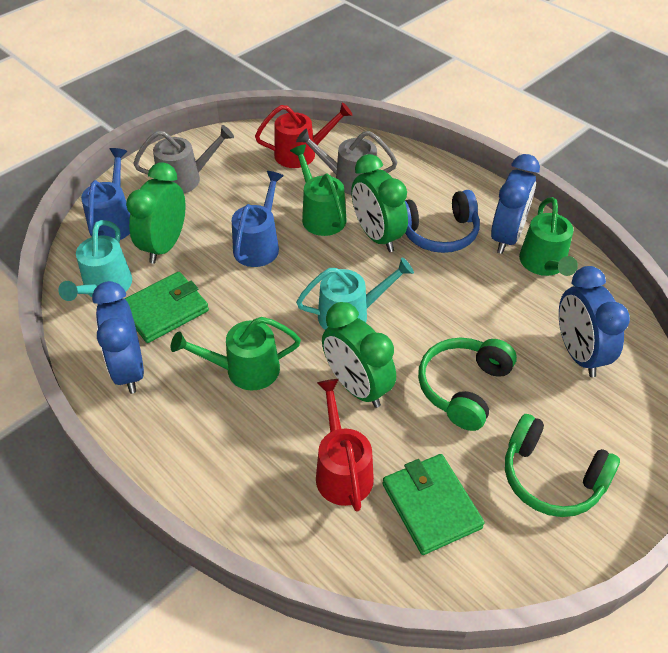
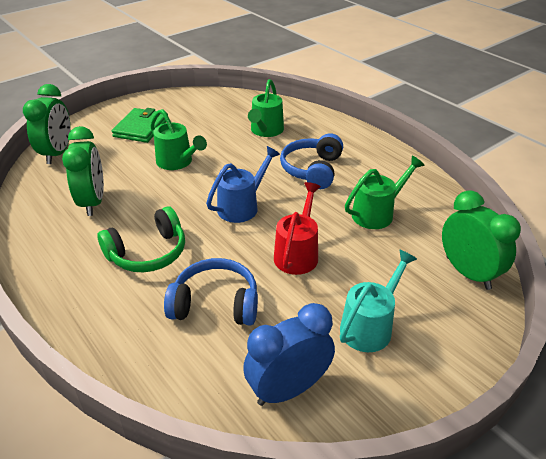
blue clock: 3 -> 1
blue headphones: 1 -> 2
blue watering can: 2 -> 1
green headphones: 2 -> 1
green wallet: 2 -> 1
grey watering can: 2 -> 0
red watering can: 2 -> 1
turquoise watering can: 2 -> 1

